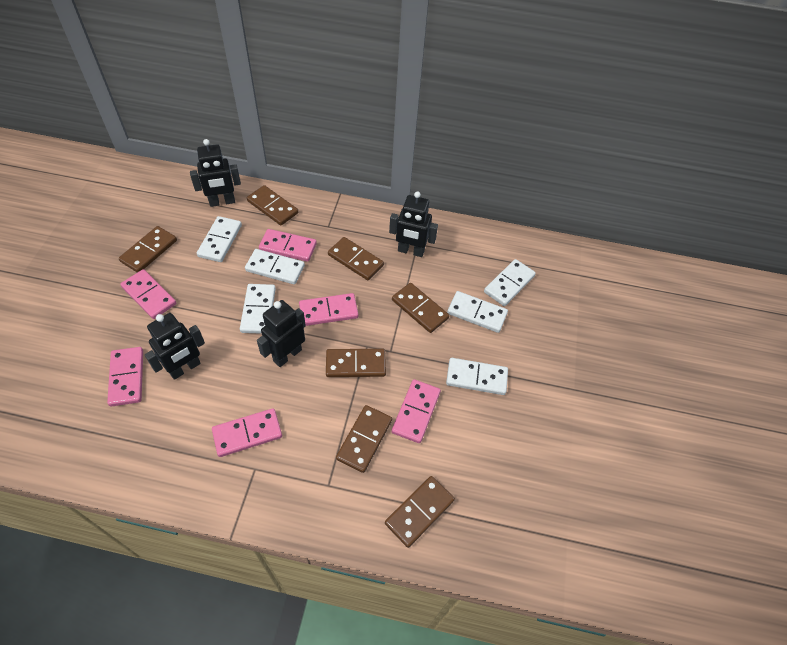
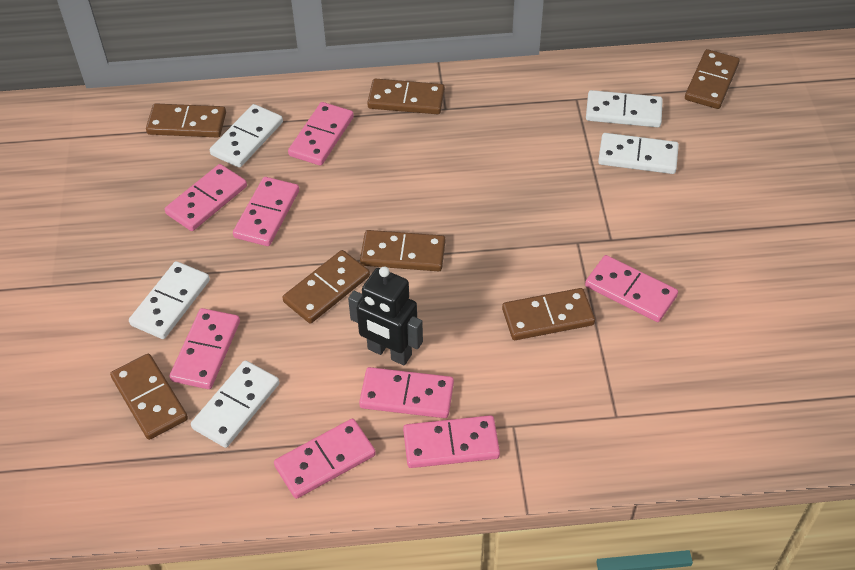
black robot: 4 -> 1
pink domino: 6 -> 8
white domino: 6 -> 5

